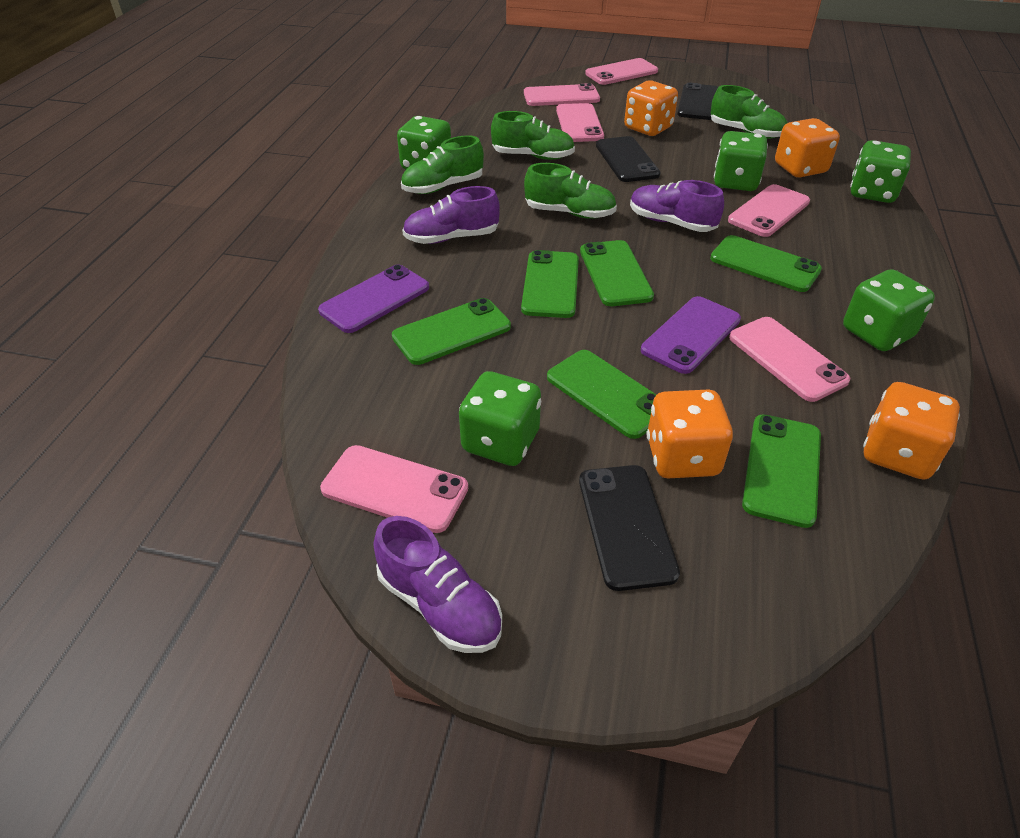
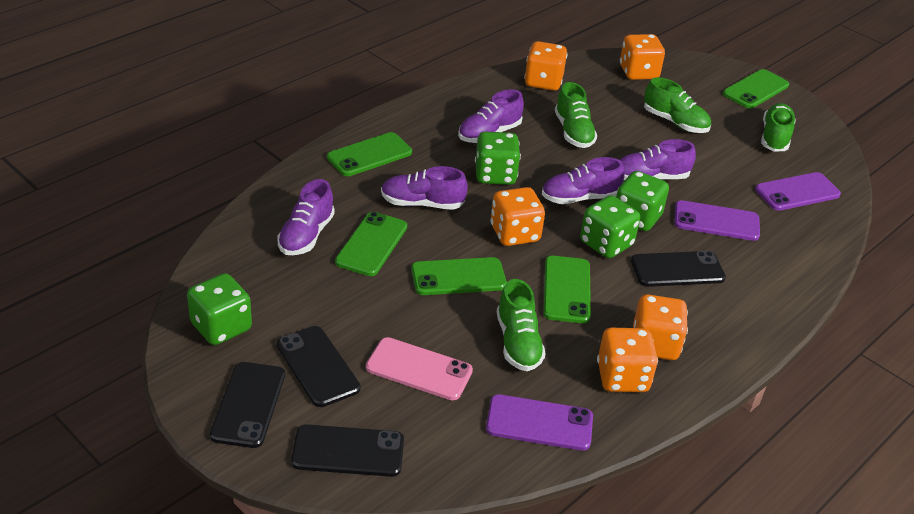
black phone: 3 -> 4
green dice: 5 -> 4
green phone: 6 -> 5
orange dice: 4 -> 5
pink phone: 6 -> 1
purple phone: 2 -> 3
purple shoe: 3 -> 5

